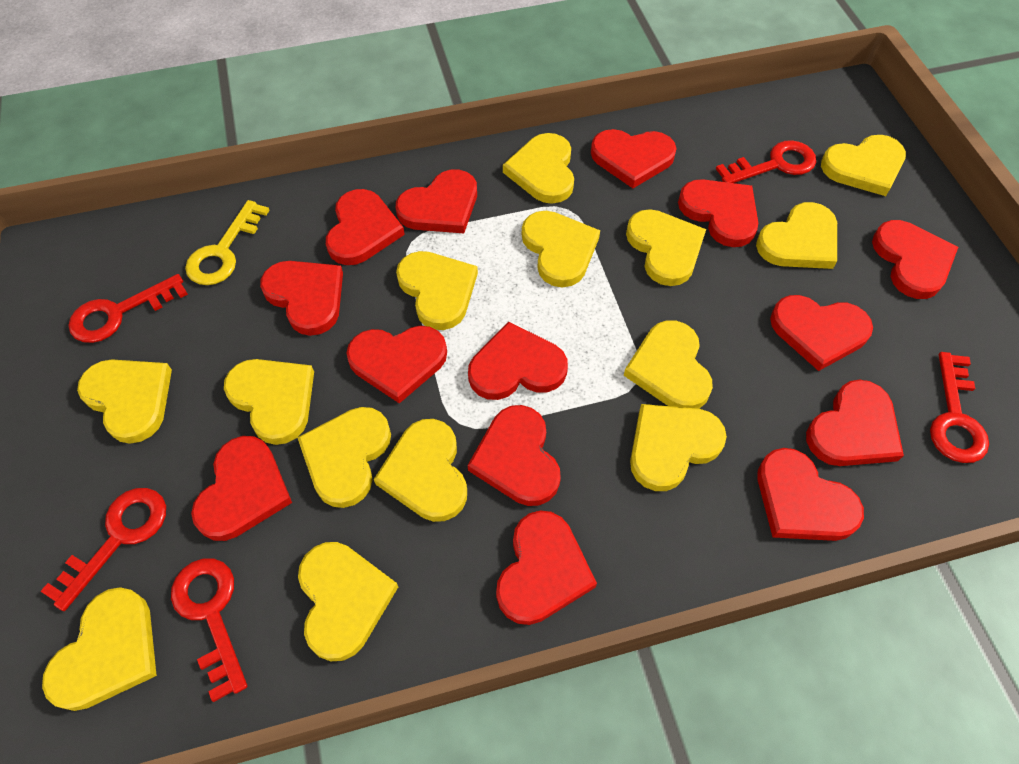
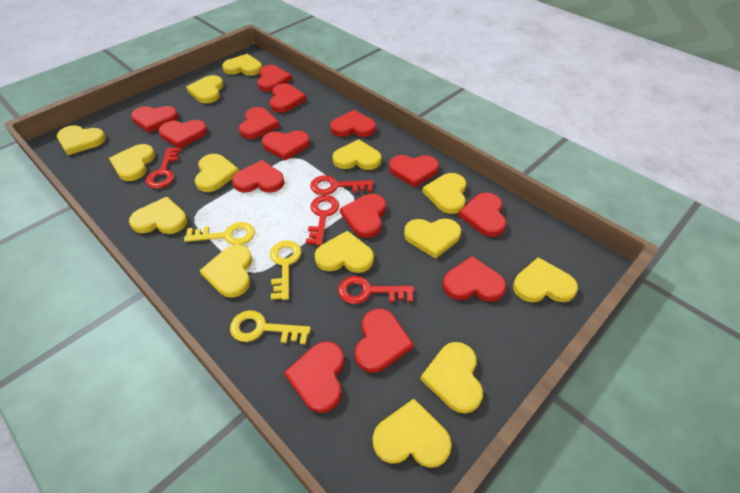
red key: 5 -> 4
yellow key: 1 -> 3

